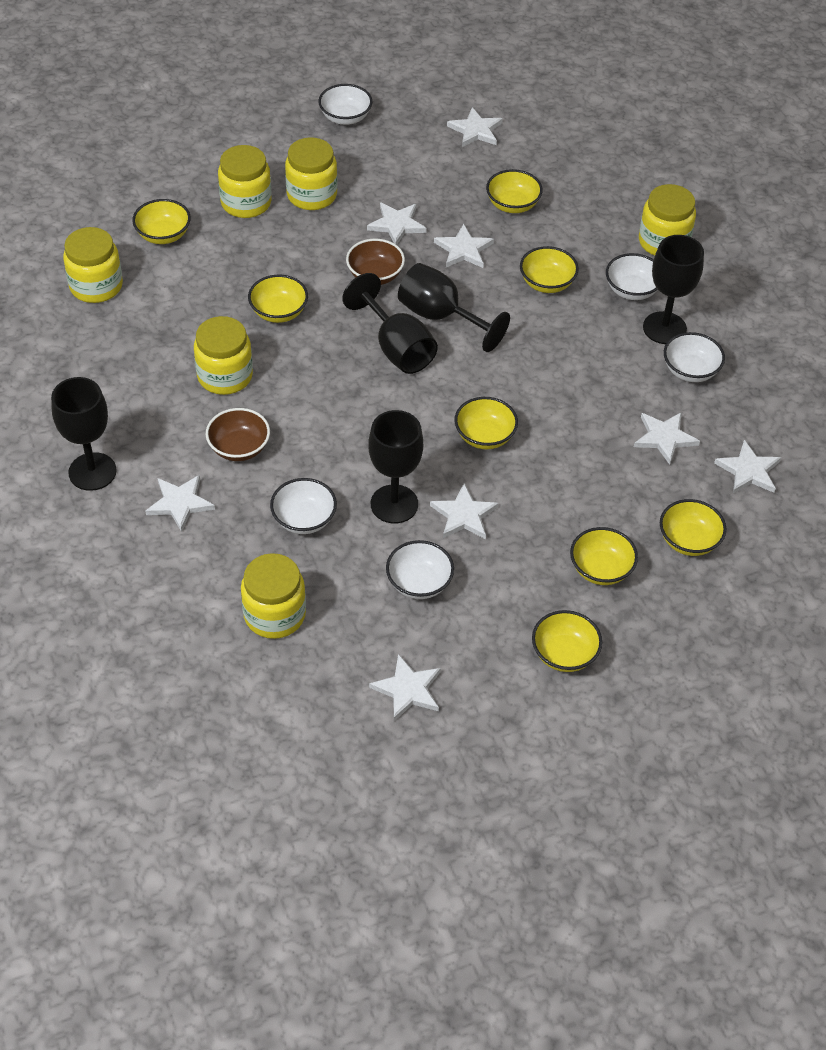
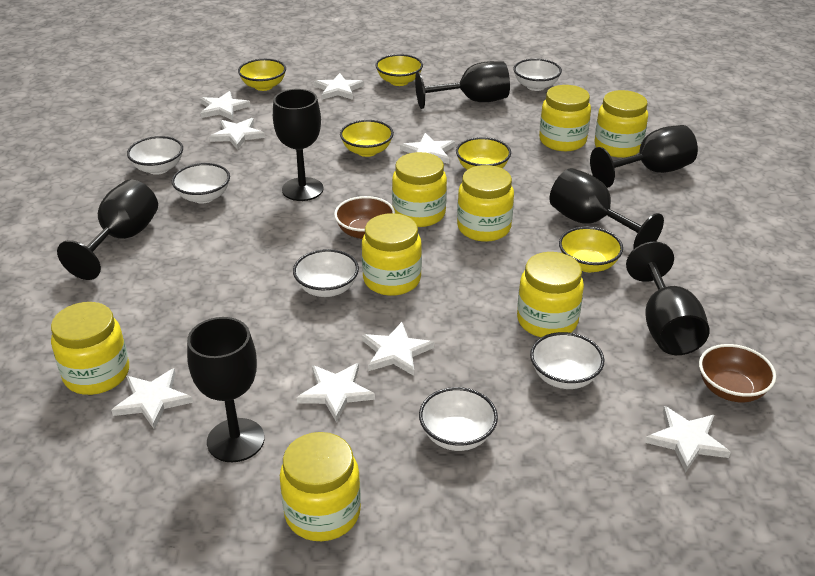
black goblet: 5 -> 7
white bowl: 5 -> 6
yellow bowl: 8 -> 5
yellow jar: 6 -> 8

